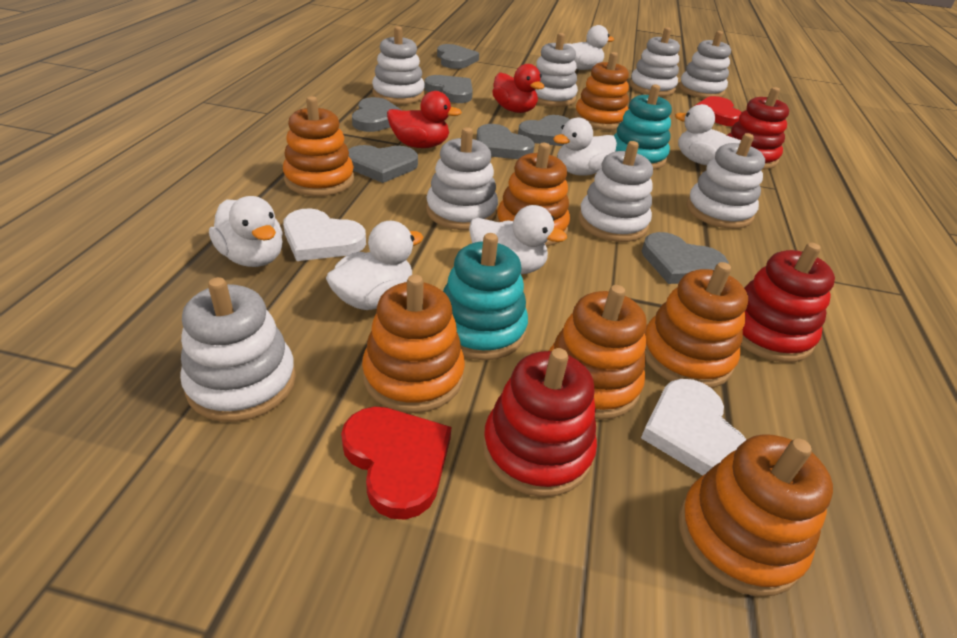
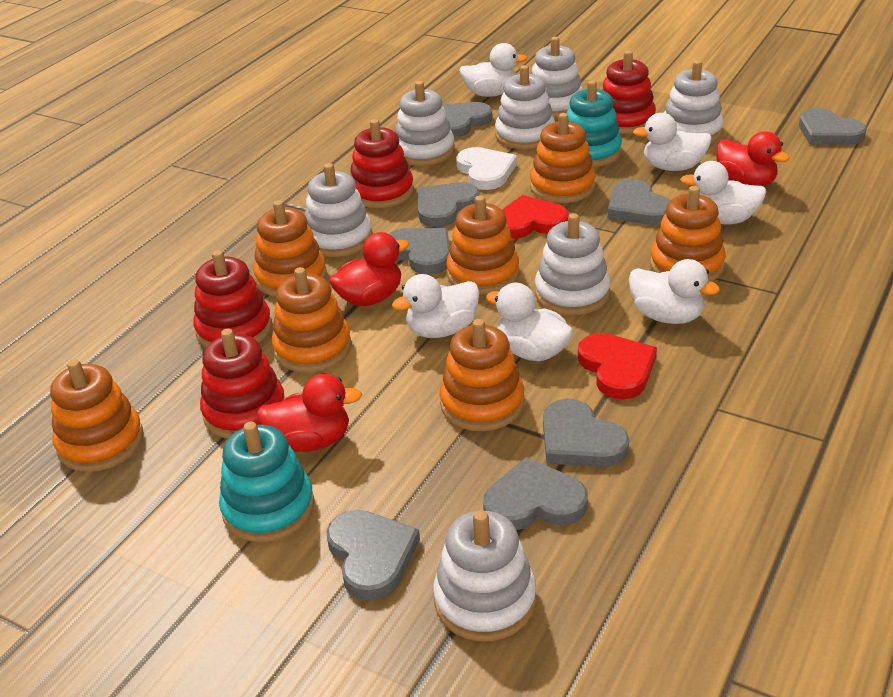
grey heart: 7 -> 8
red duck: 2 -> 3
red stacking toy: 3 -> 4
white heart: 2 -> 1
white stacking toy: 8 -> 7

